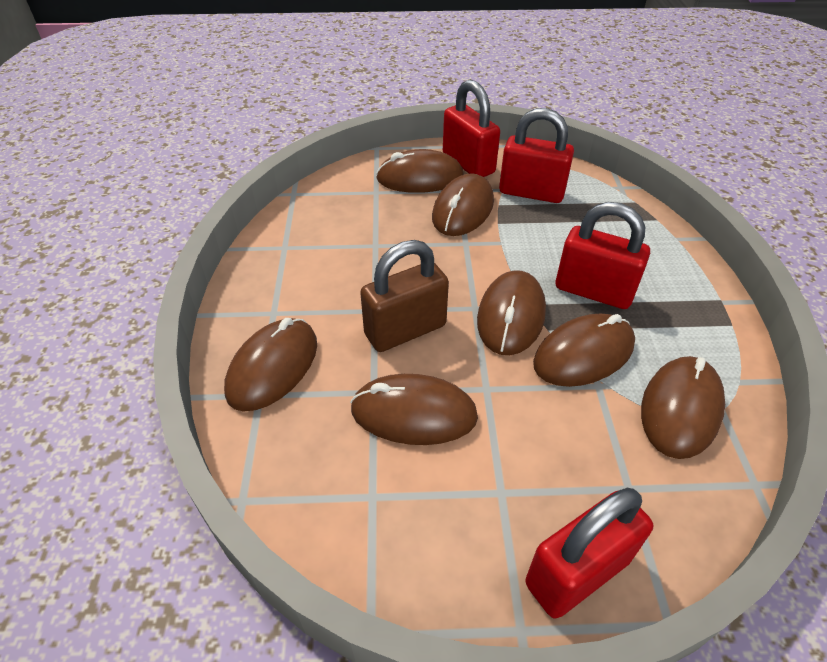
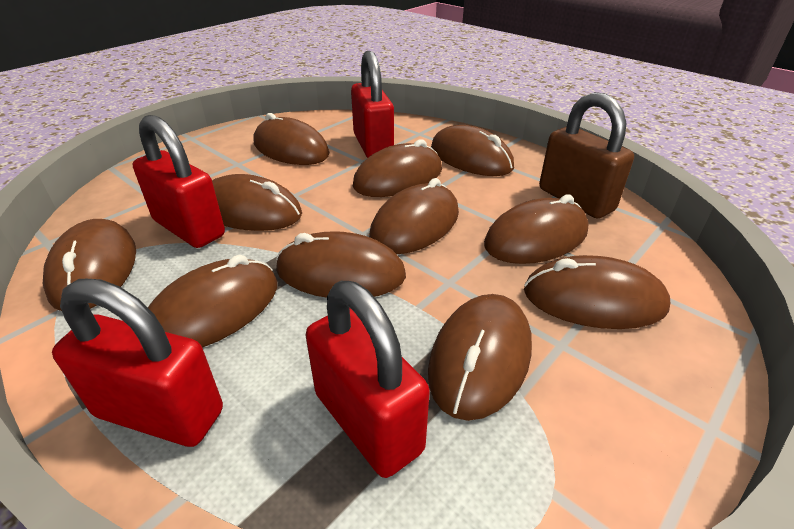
brown mouse: 7 -> 11

